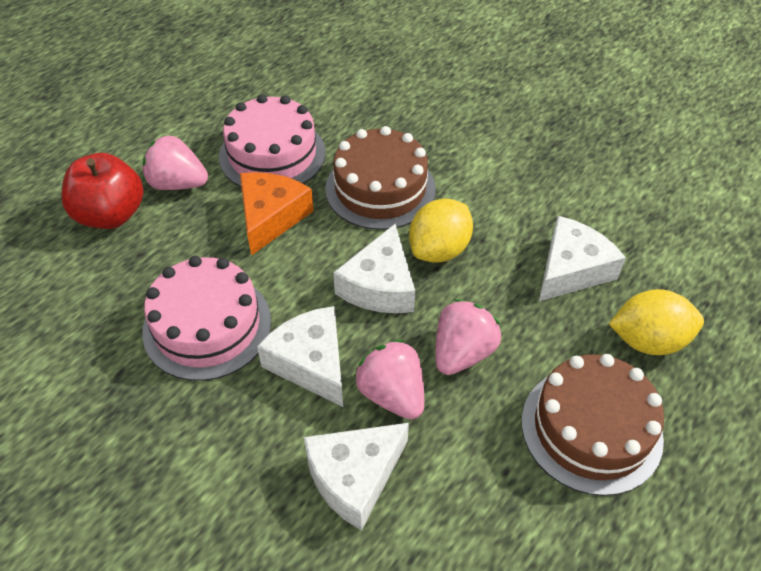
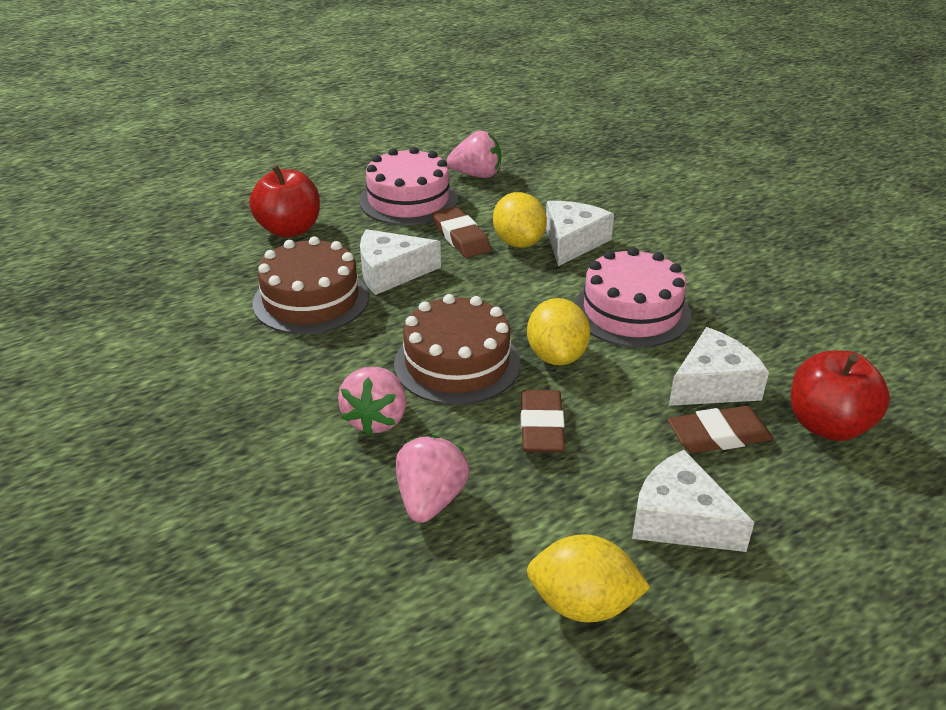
brown eraser: 0 -> 3
orange cheese: 1 -> 0
red apple: 1 -> 2
yellow lemon: 2 -> 3

